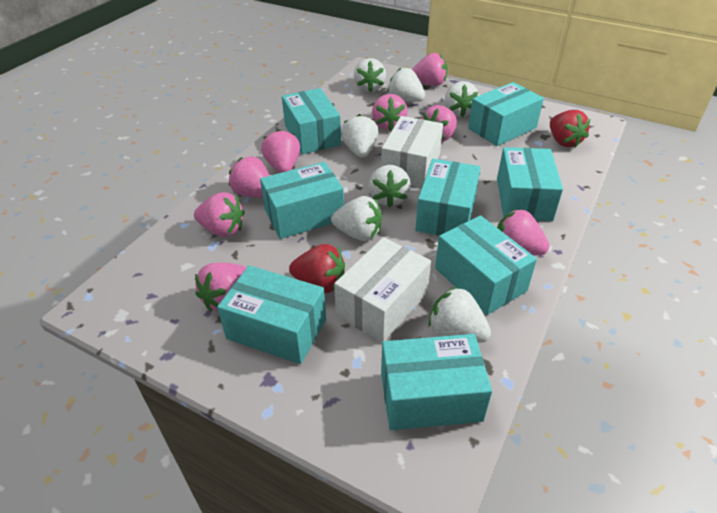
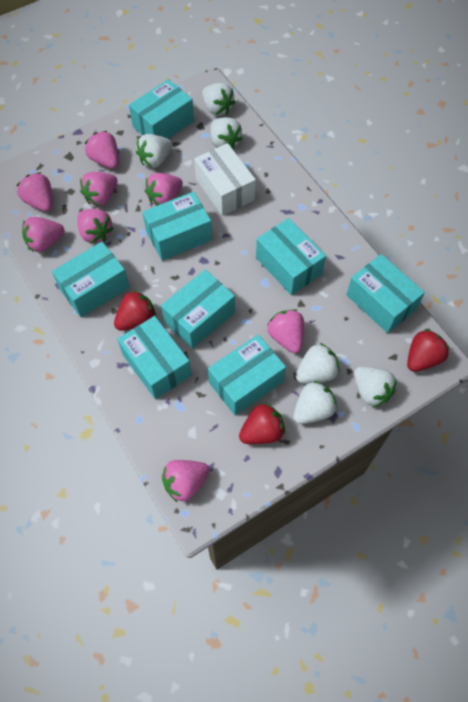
red strawberry: 2 -> 3
white box: 2 -> 1
white strawberry: 7 -> 6

